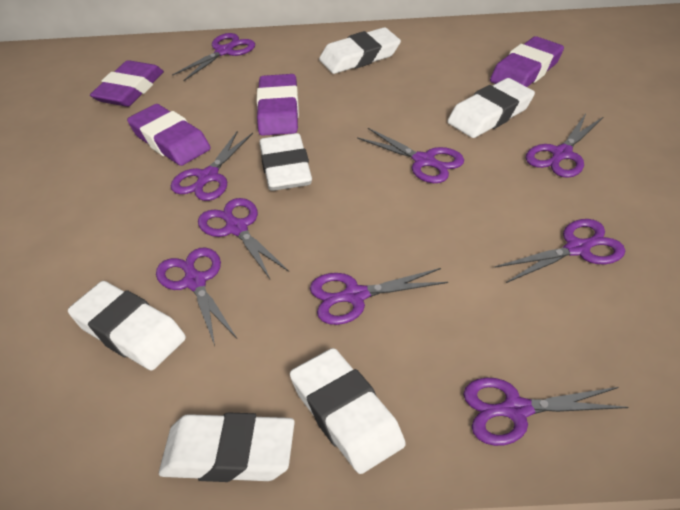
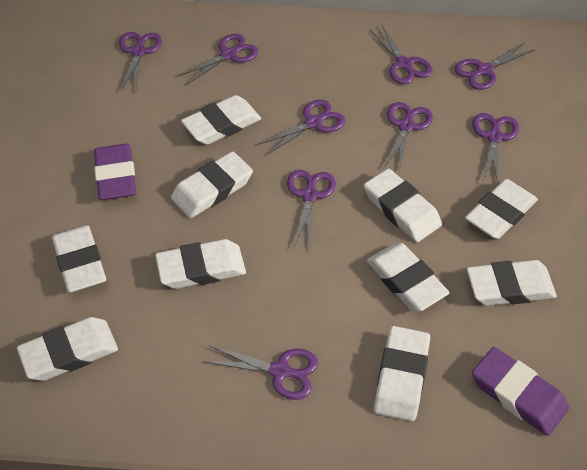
purple eraser: 4 -> 2
white eraser: 6 -> 10

